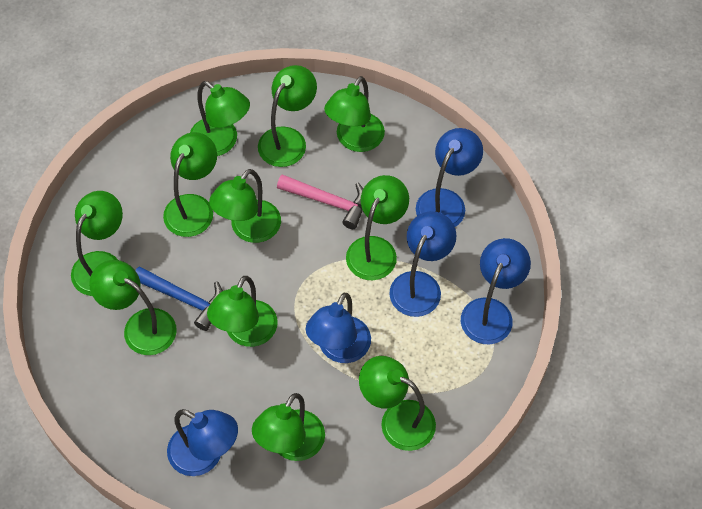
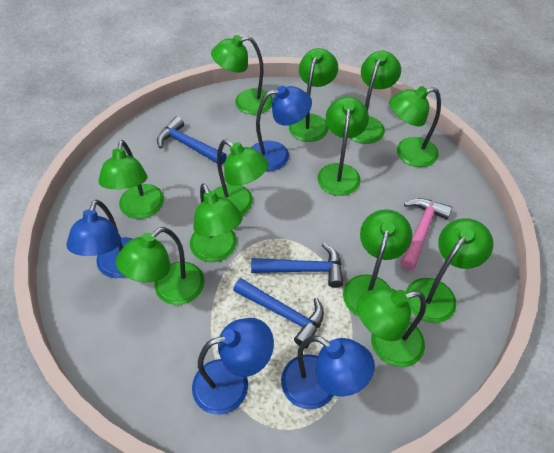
blue hammer: 1 -> 3
blue lamp: 5 -> 4
green lamp: 11 -> 12

